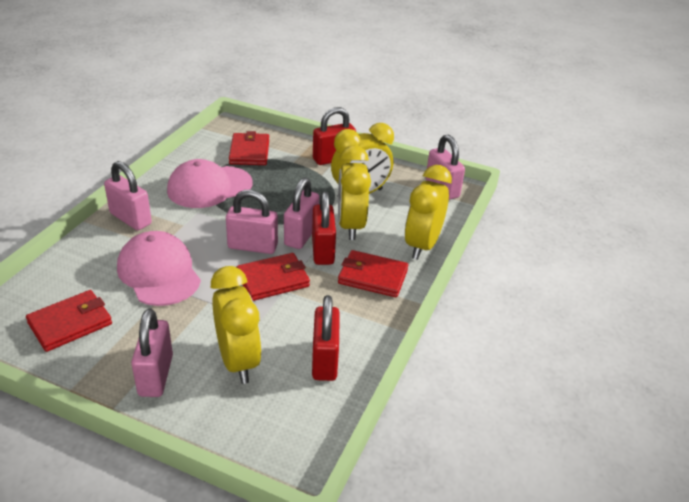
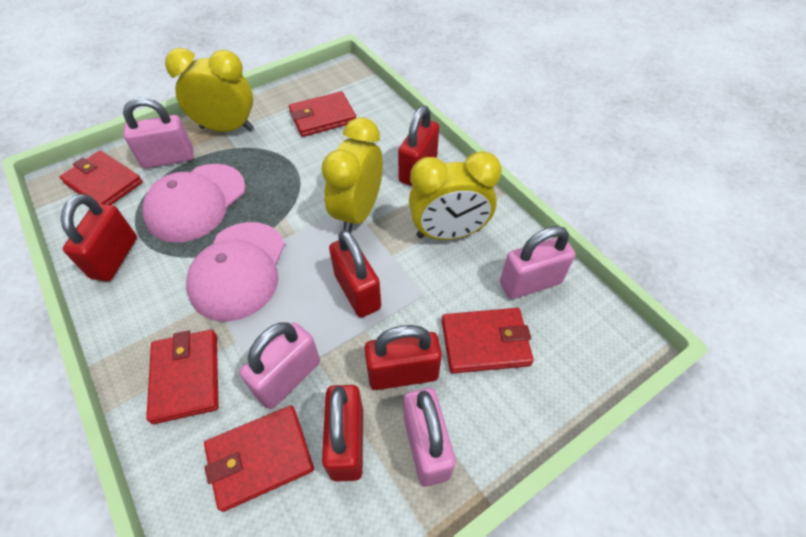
pink padlock: 5 -> 4
red padlock: 3 -> 5
red wallet: 4 -> 5
yellow clock: 4 -> 3

